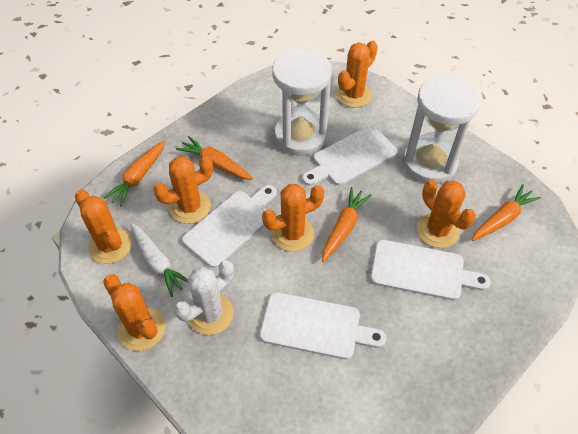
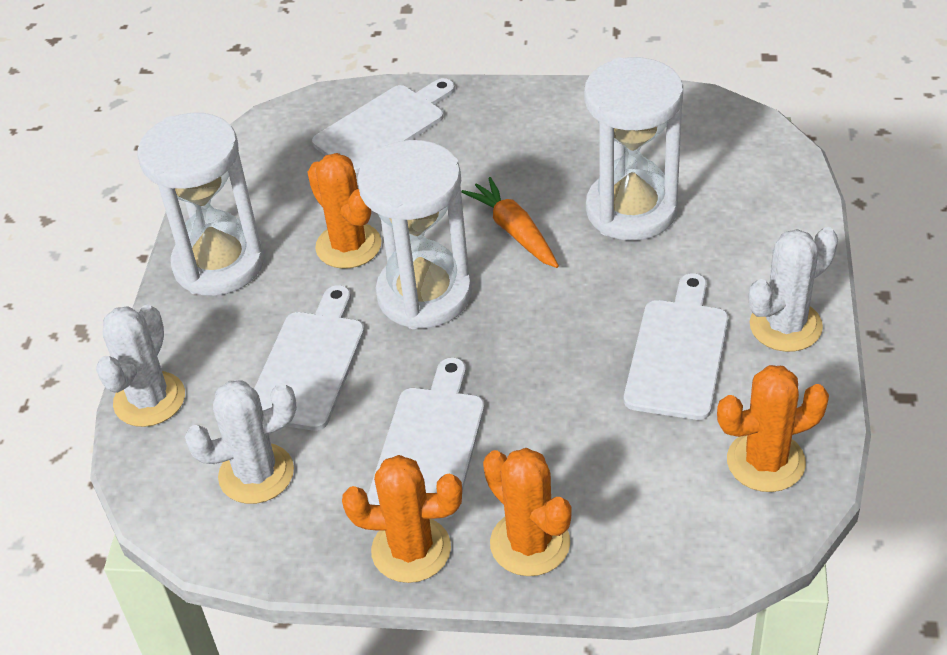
orange cactus: 6 -> 4
orange carrot: 4 -> 1
white cactus: 1 -> 3
white carrot: 1 -> 0
white hourglass: 2 -> 3

